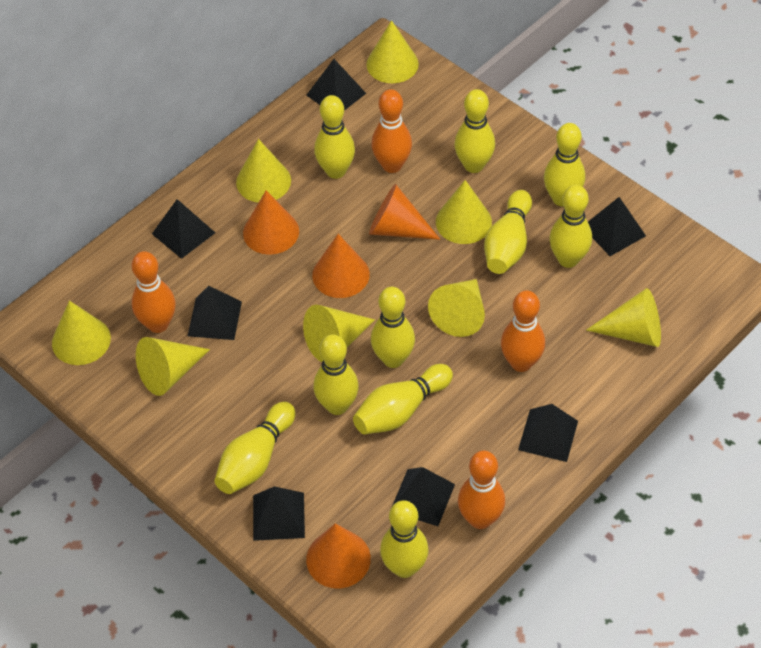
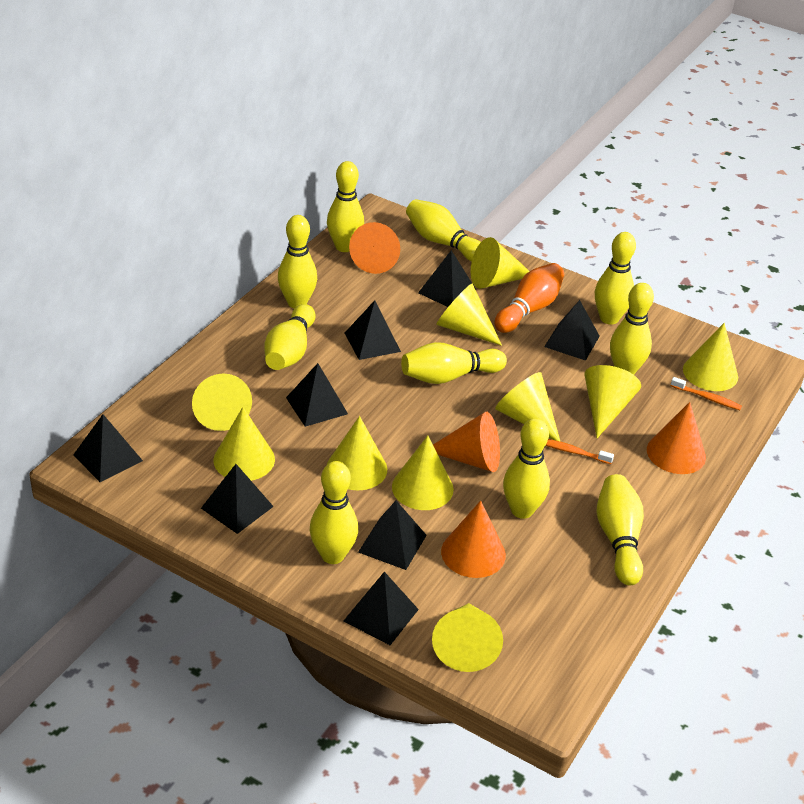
black pyramid: 7 -> 8
orange bowling pin: 4 -> 1
orange toothbrush: 0 -> 2
yellow cone: 8 -> 10

